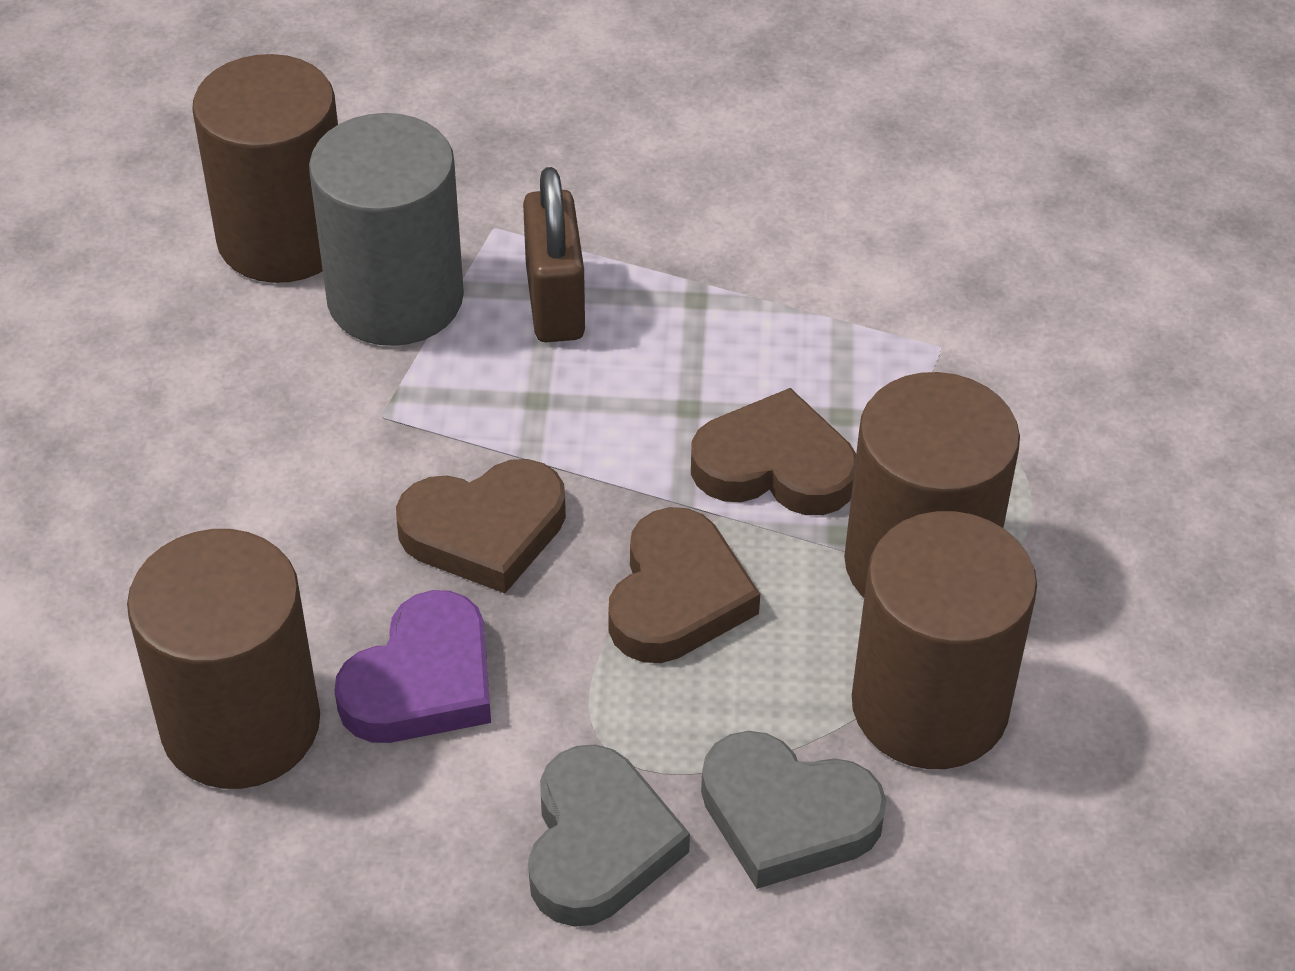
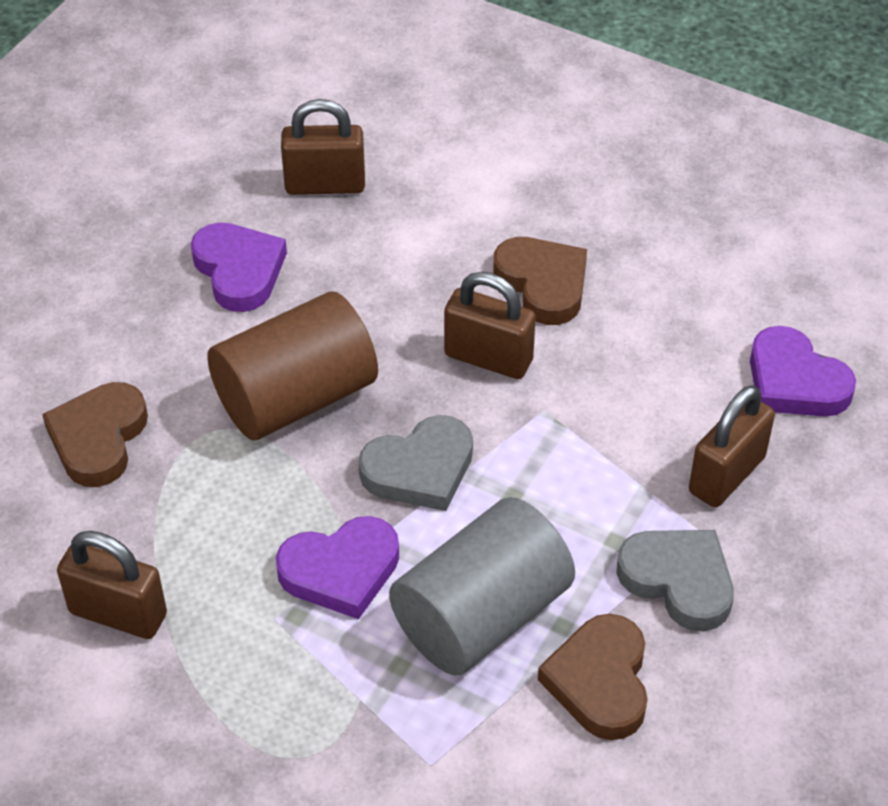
brown cylinder: 4 -> 1
brown padlock: 1 -> 4
purple heart: 1 -> 3

